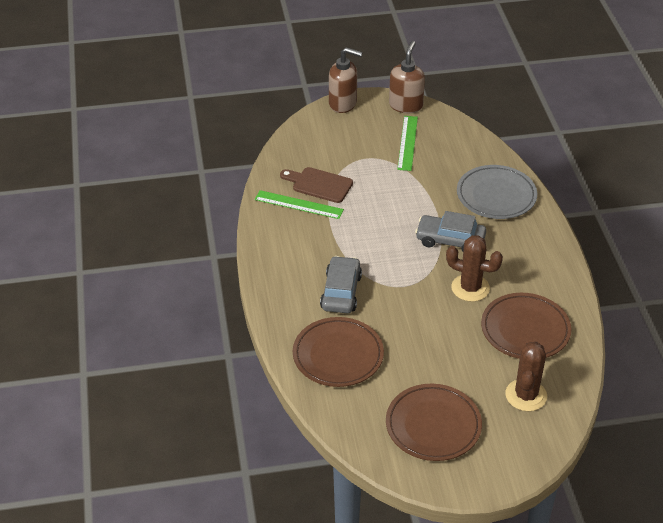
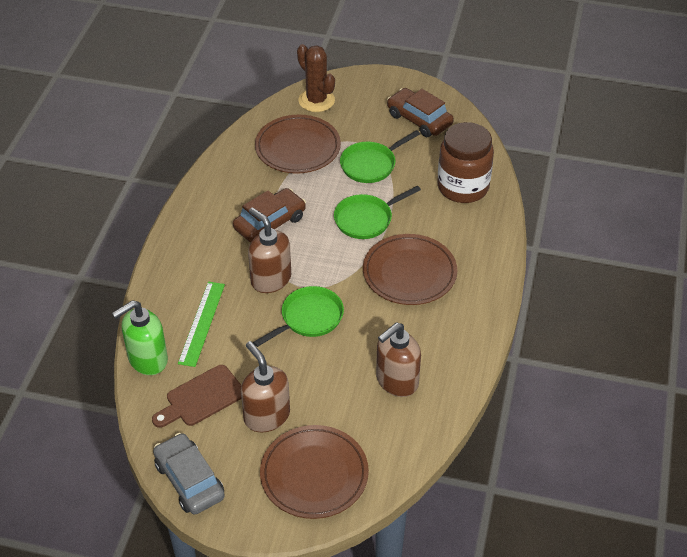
brown cactus: 2 -> 1
brown car: 0 -> 2
brown jar: 0 -> 1
brown soap dispenser: 2 -> 3
green pan: 0 -> 3
green ruler: 2 -> 1
green soap dispenser: 0 -> 1
grey car: 2 -> 1
grey plate: 1 -> 0

